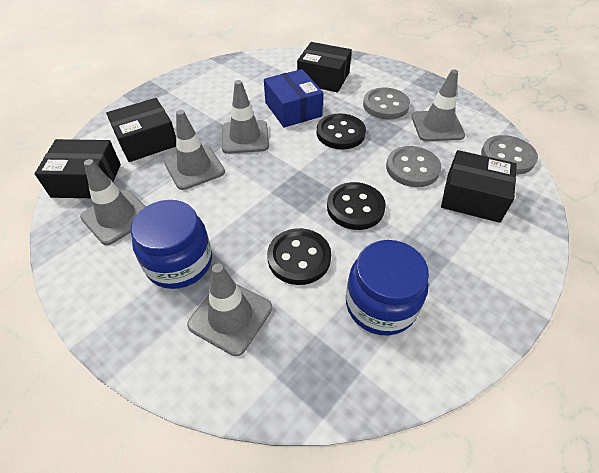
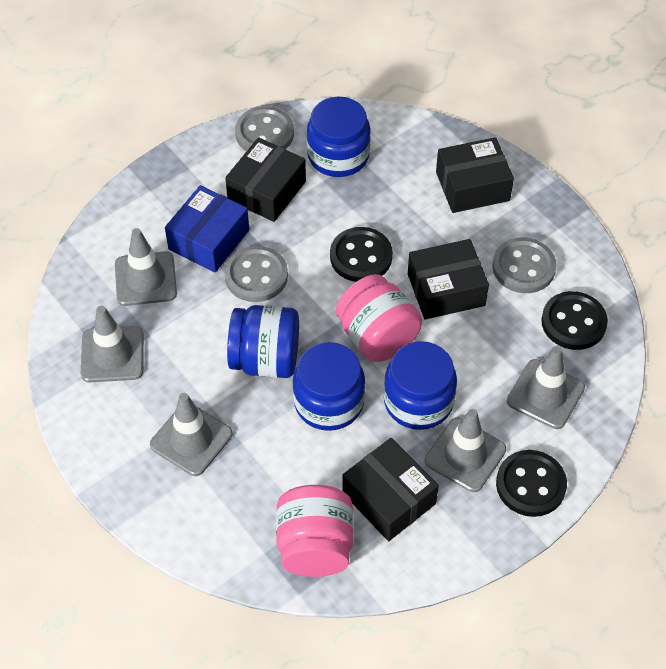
blue jar: 2 -> 4
pink jar: 0 -> 2

